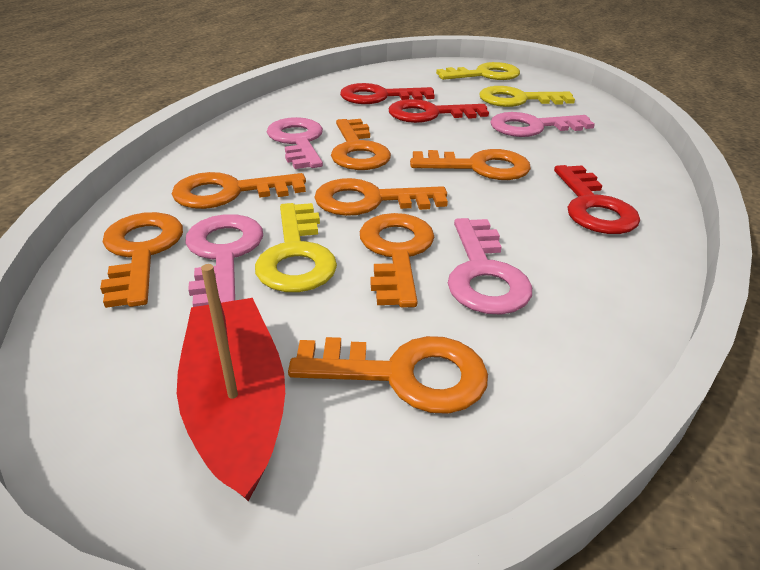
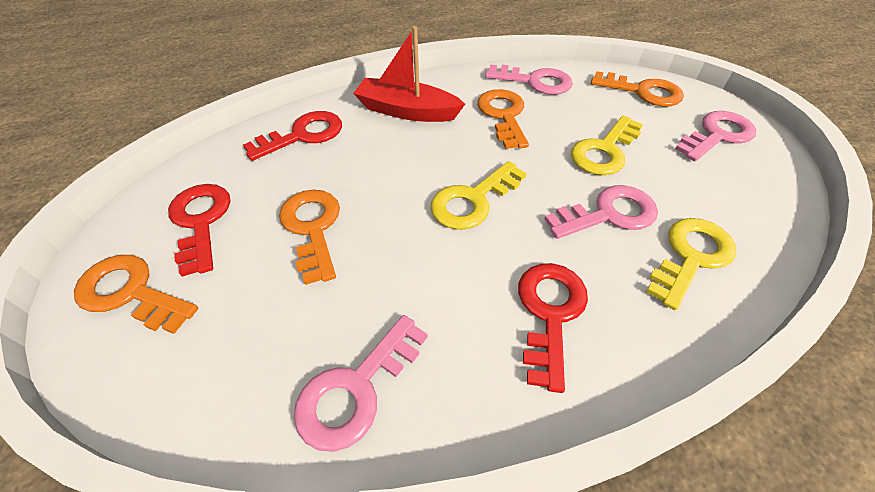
orange key: 7 -> 4

